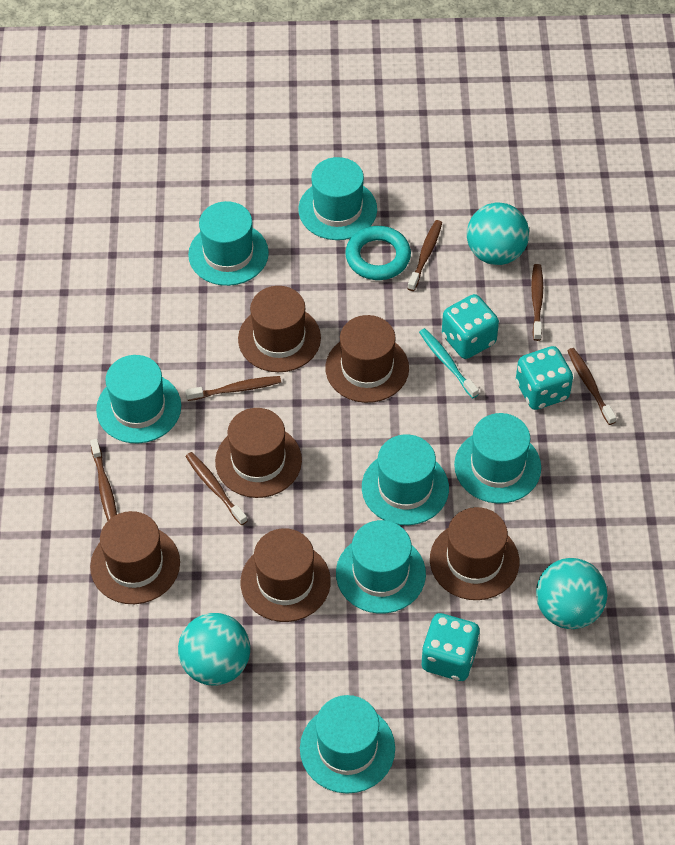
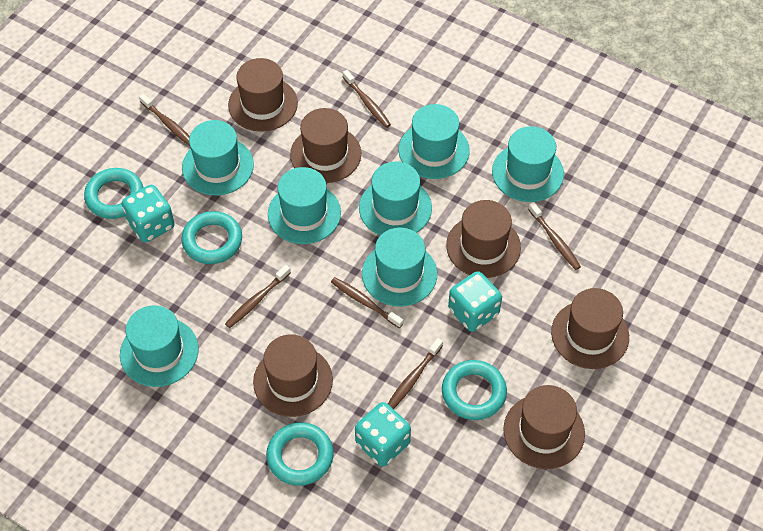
turquoise ball: 3 -> 0
turquoise ring: 1 -> 4
turquoise toothbrush: 1 -> 0

